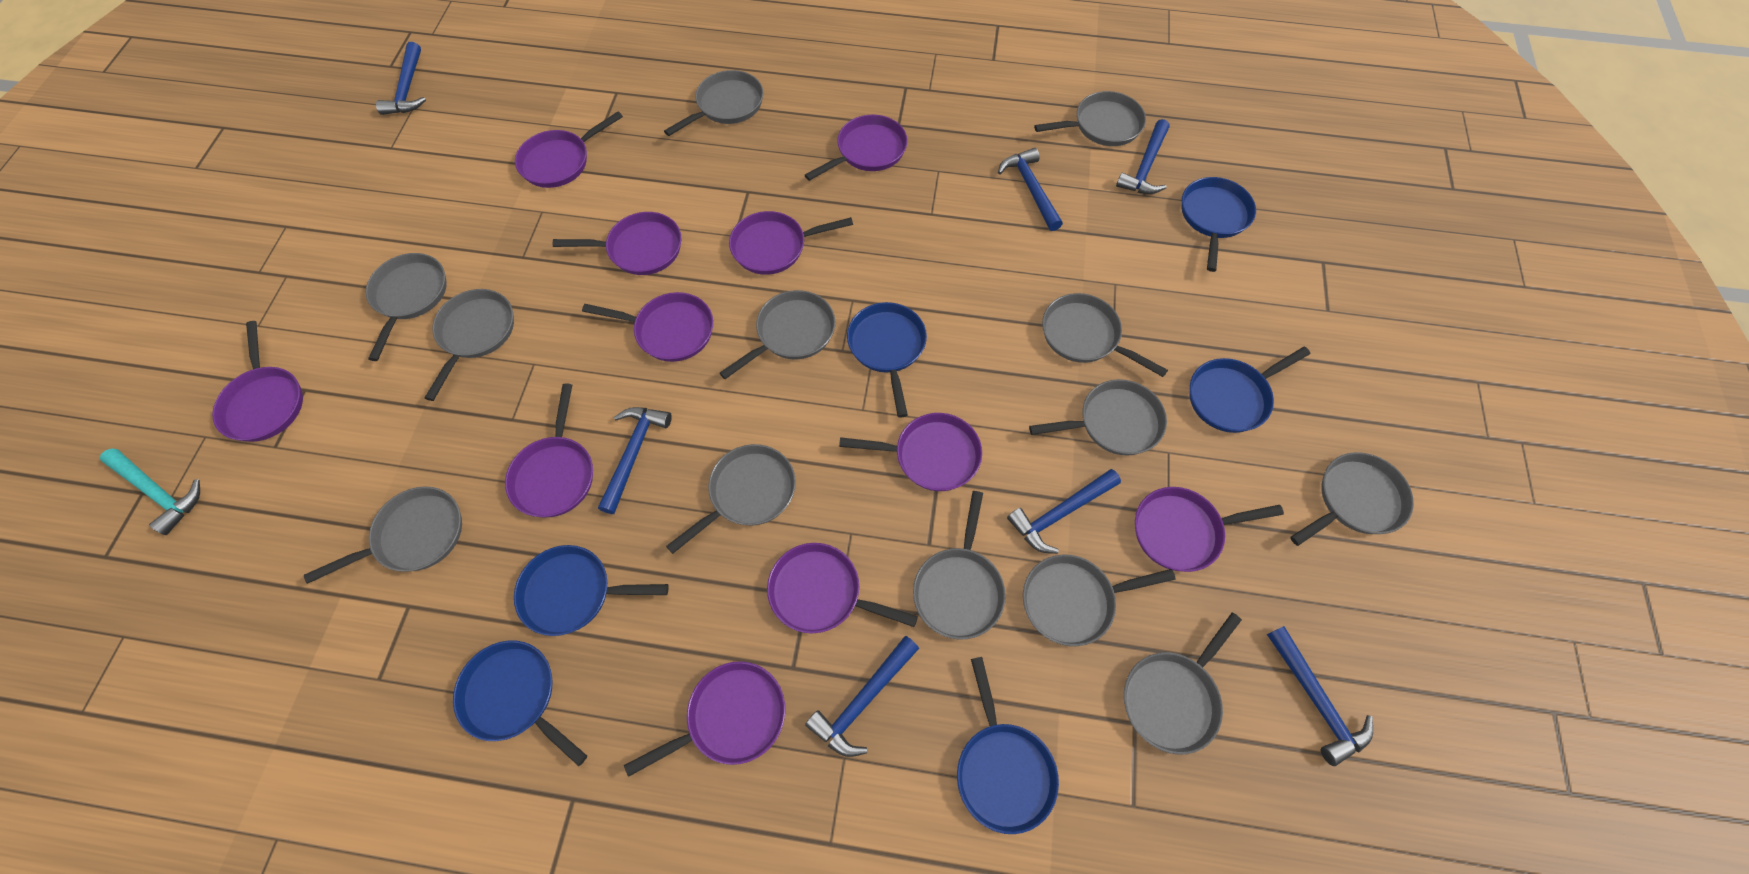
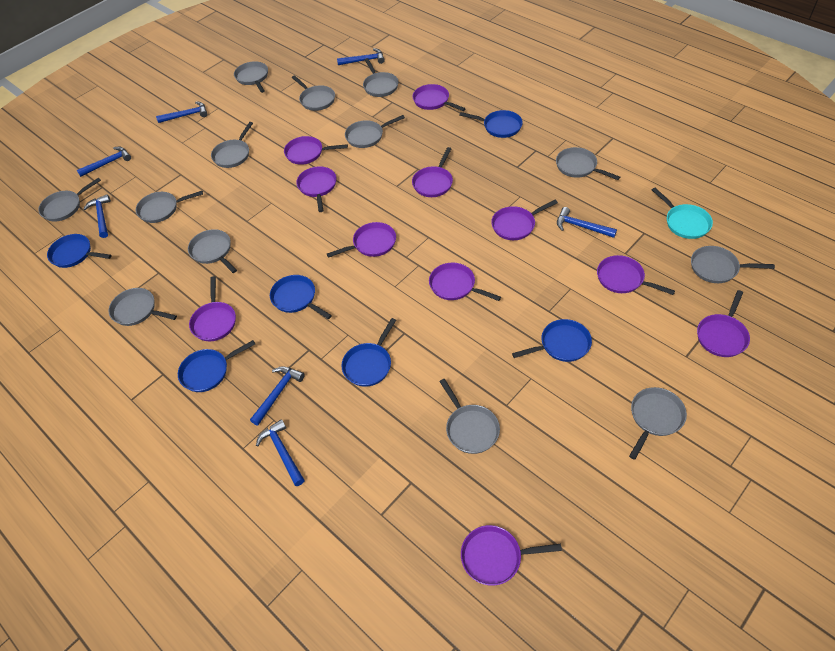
turquoise hammer: 1 -> 0
turquoise pan: 0 -> 1

